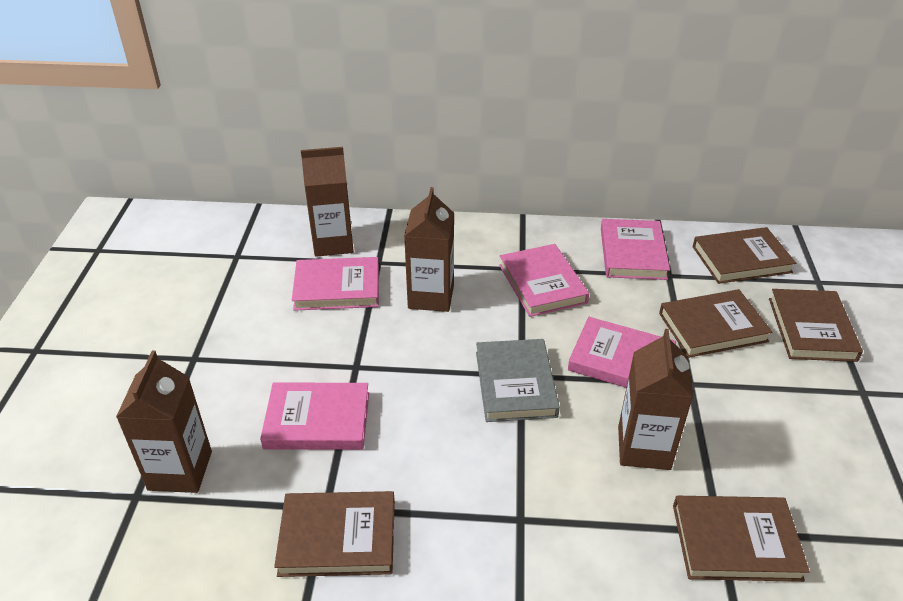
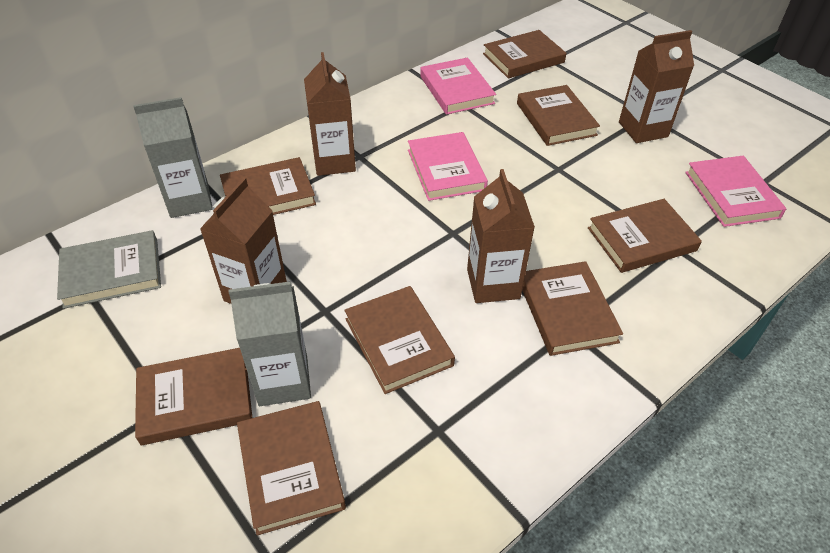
brown book: 5 -> 8
grey carton: 0 -> 2
pink book: 5 -> 3

